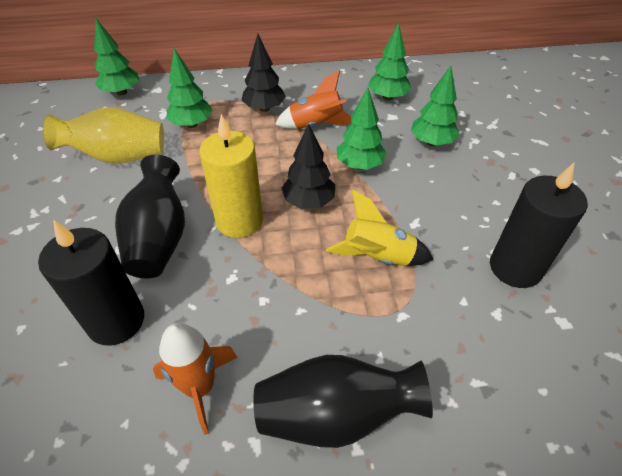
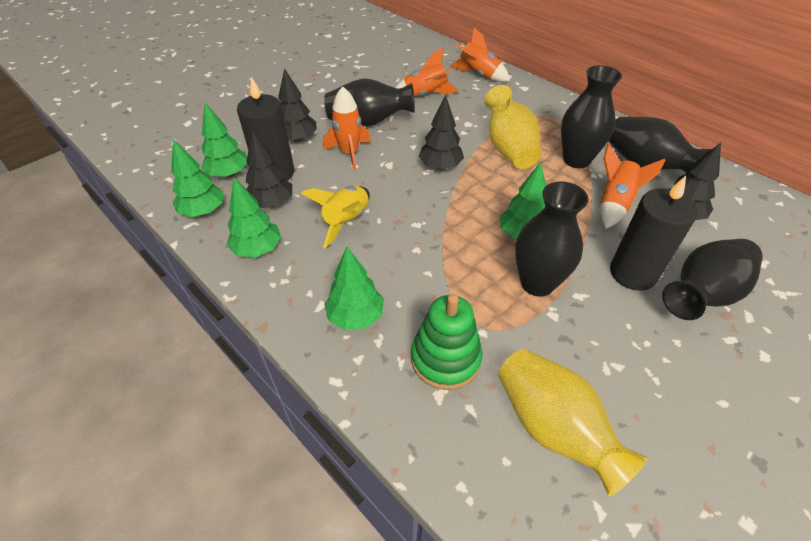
black tree: 2 -> 4
black vase: 2 -> 5
green stacking toy: 0 -> 1
orange rocket: 2 -> 4
yellow candle: 1 -> 0
yellow vase: 1 -> 2

